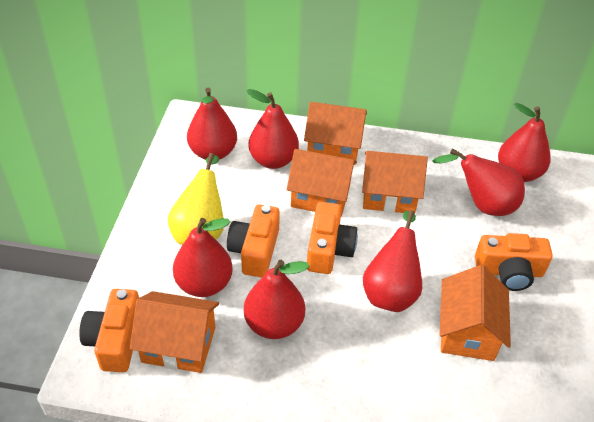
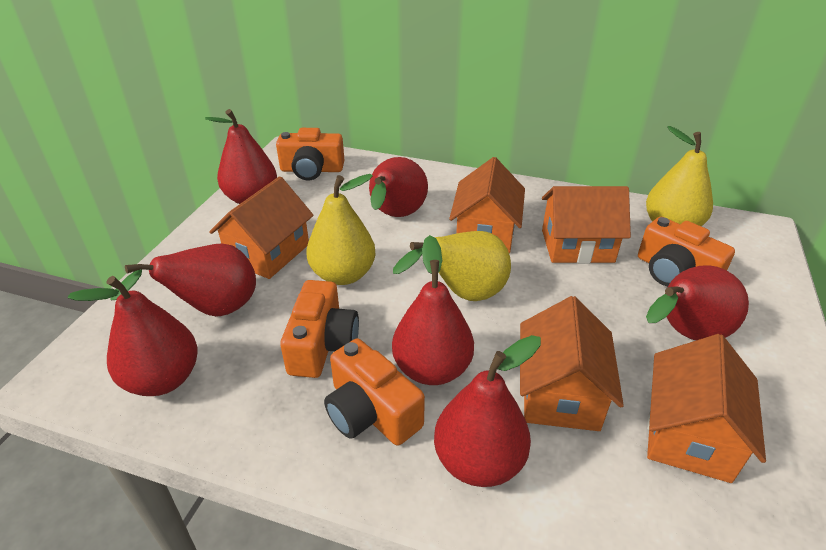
yellow pear: 1 -> 3

